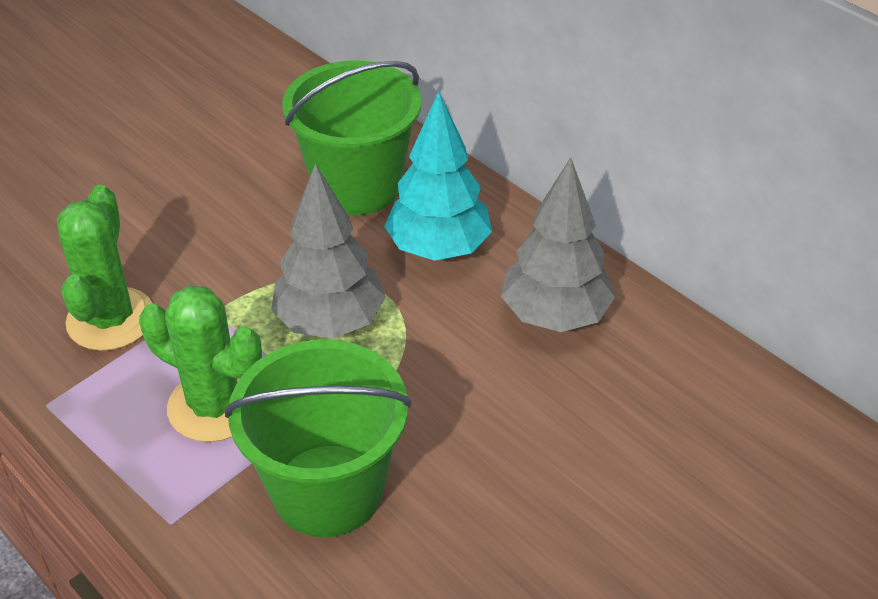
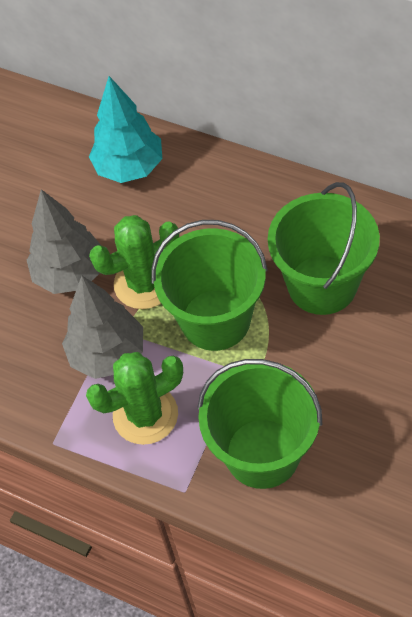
green bucket: 2 -> 3

